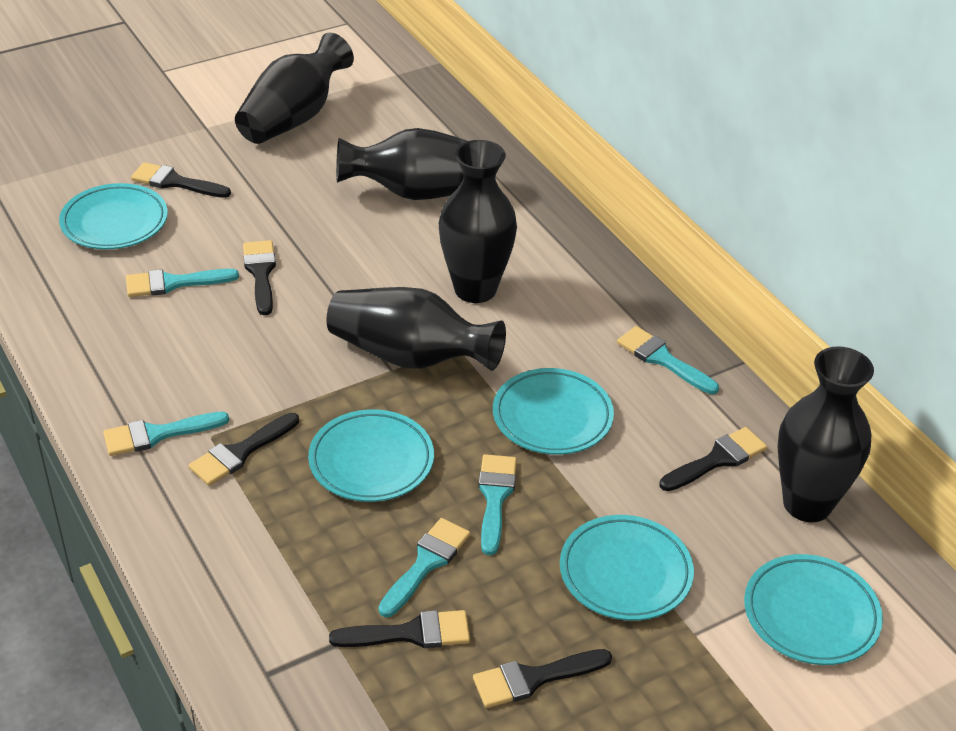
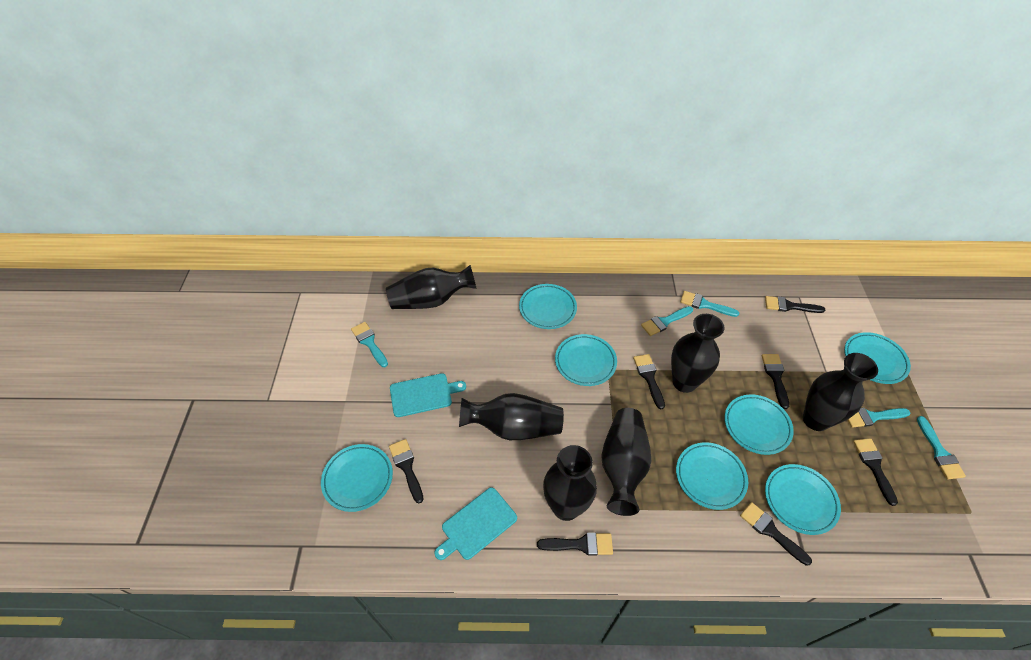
black brush: 6 -> 7
black vase: 5 -> 6
turquoise cutting board: 0 -> 2
turquoise plate: 5 -> 7

